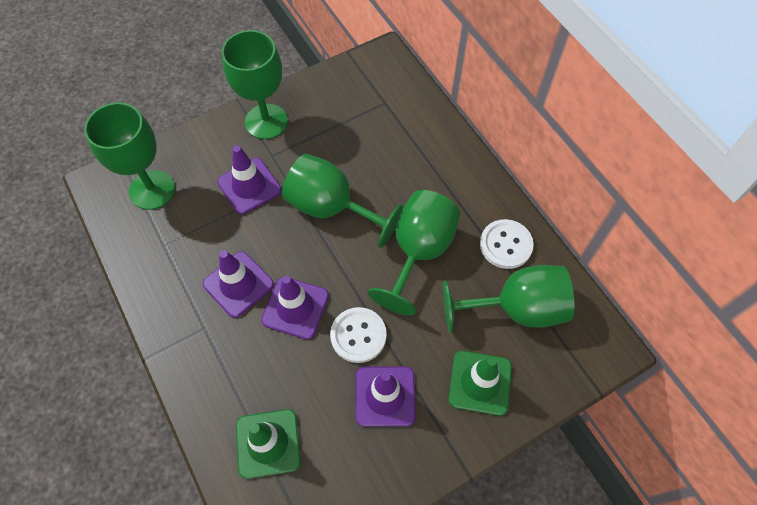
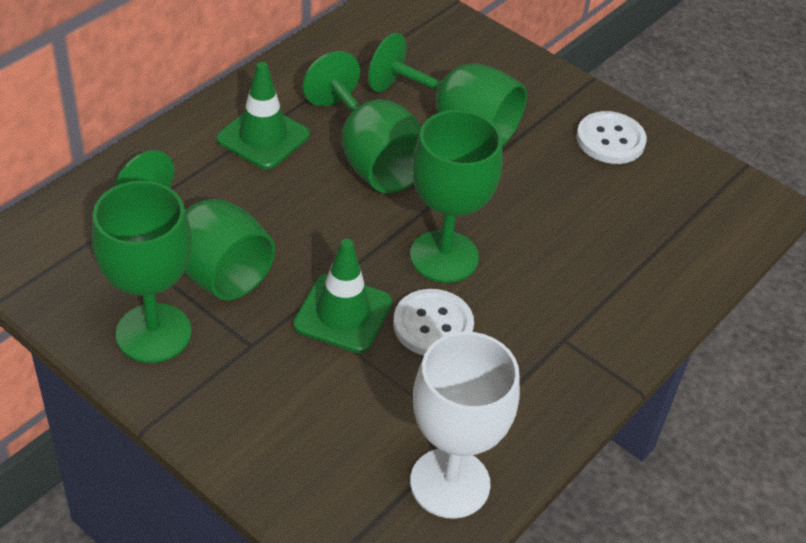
purple traffic cone: 4 -> 0
white goblet: 0 -> 1

